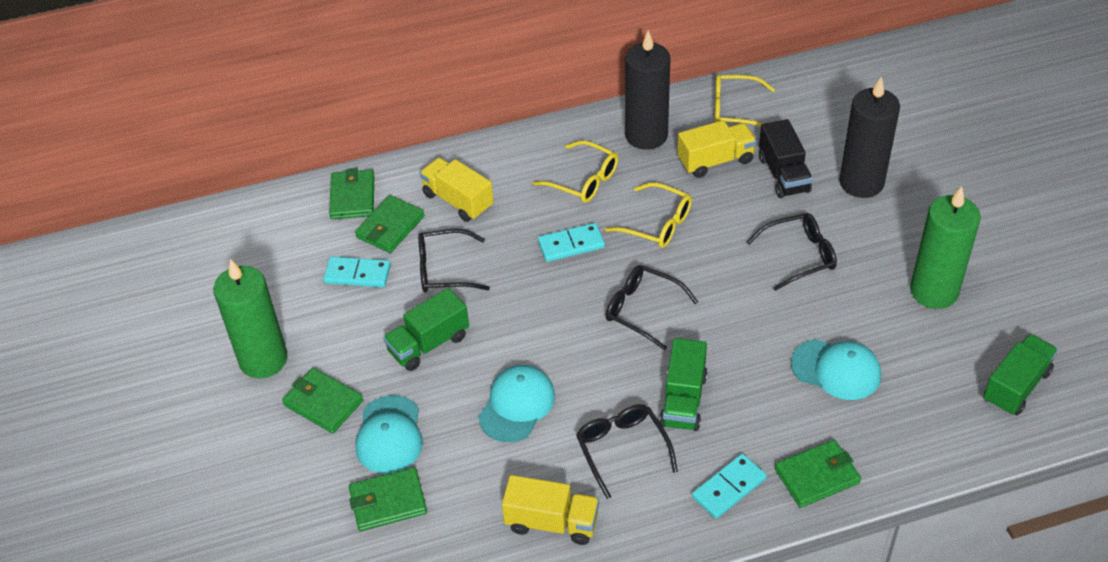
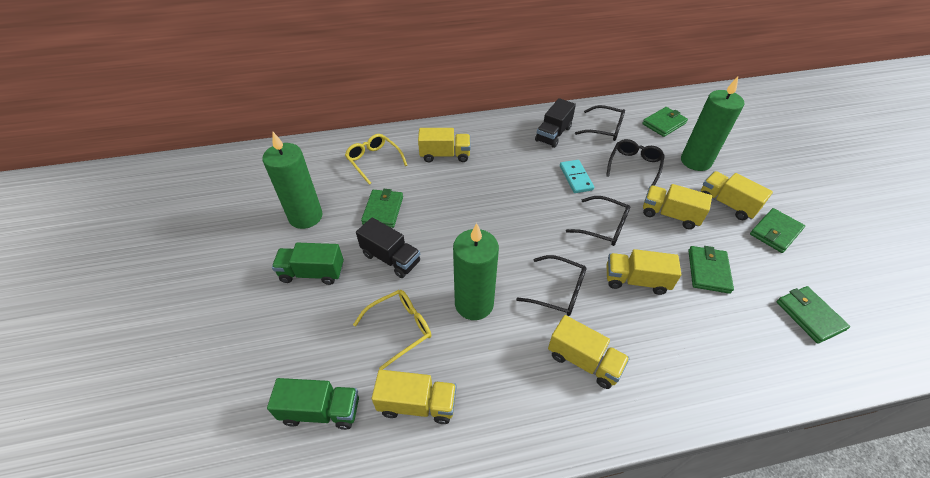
black candle: 2 -> 0
black truck: 1 -> 2
green candle: 2 -> 3
green truck: 3 -> 2
turquoise cap: 3 -> 0
turquoise domino: 3 -> 1
yellow glasses: 3 -> 2
yellow truck: 3 -> 6

